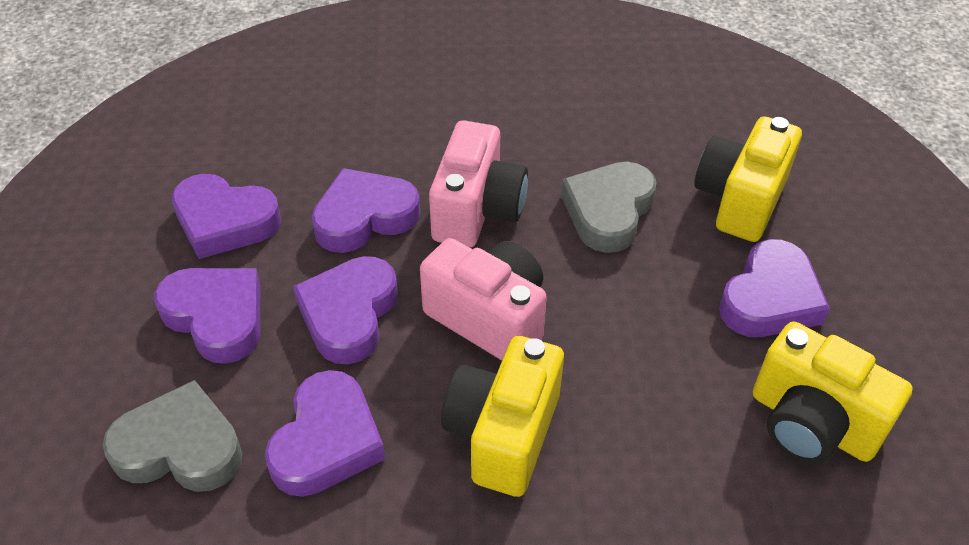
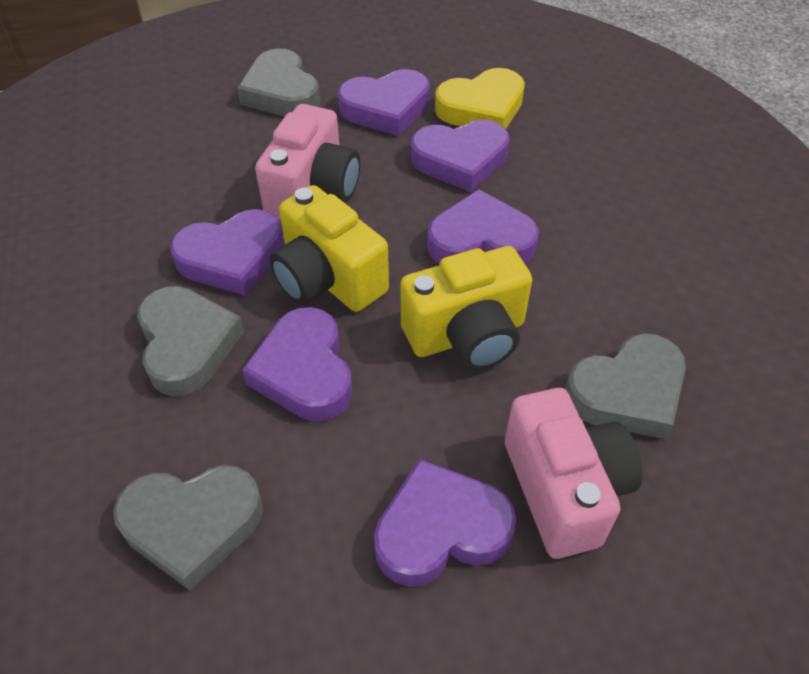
grey heart: 2 -> 4
yellow camera: 3 -> 2
yellow heart: 0 -> 1

